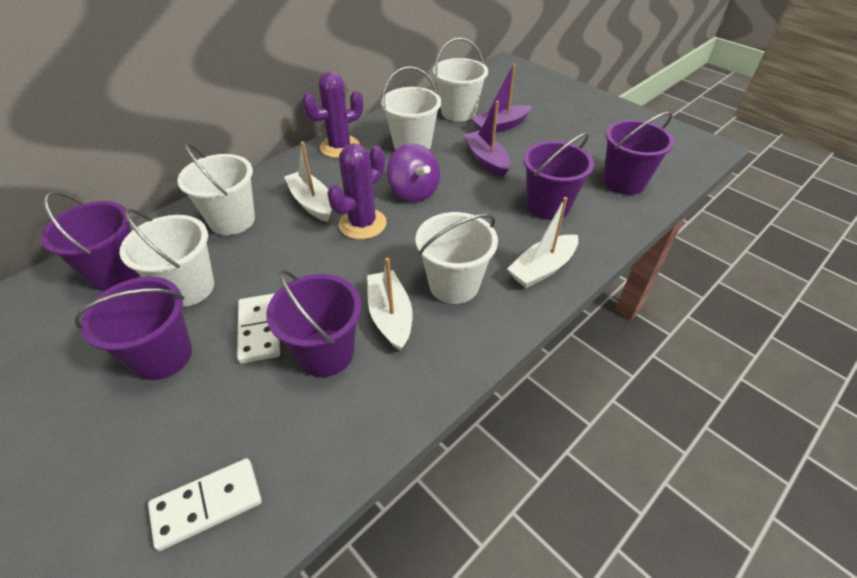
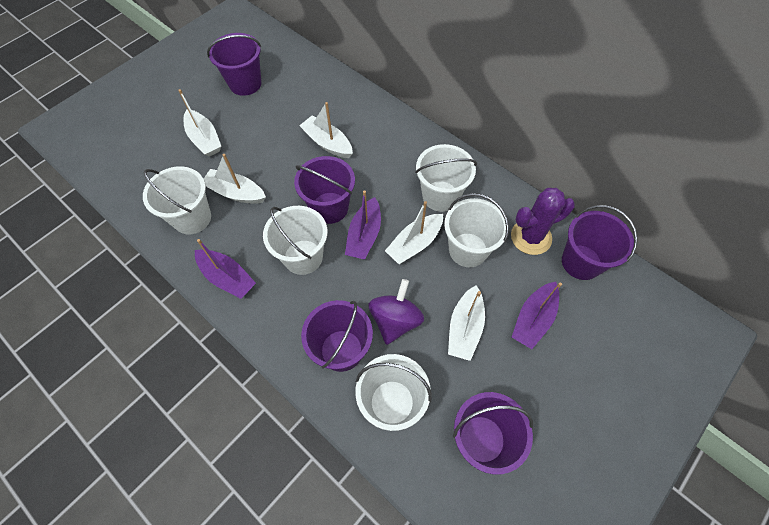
purple boat: 2 -> 3
purple cactus: 2 -> 1
white boat: 3 -> 5
white domino: 2 -> 0

